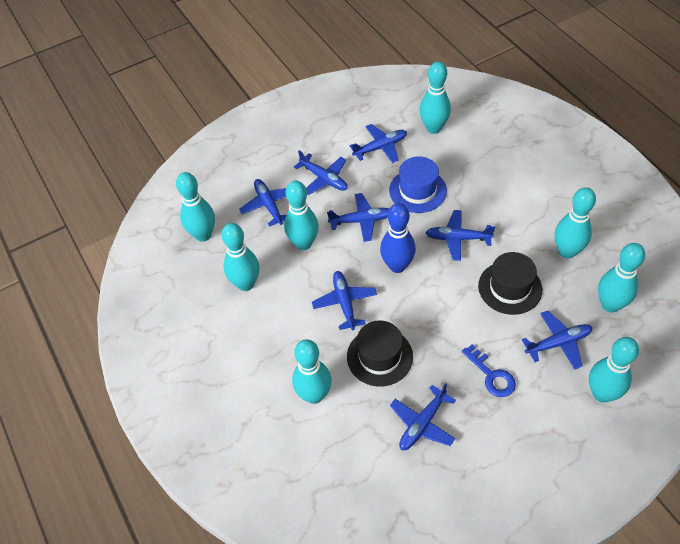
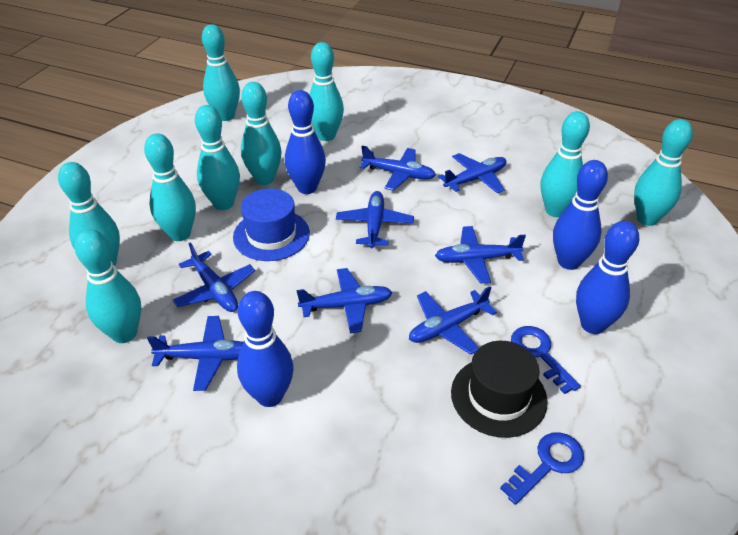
black hat: 2 -> 1
blue bowling pin: 1 -> 4
blue key: 1 -> 2
turquoise bowling pin: 8 -> 9

